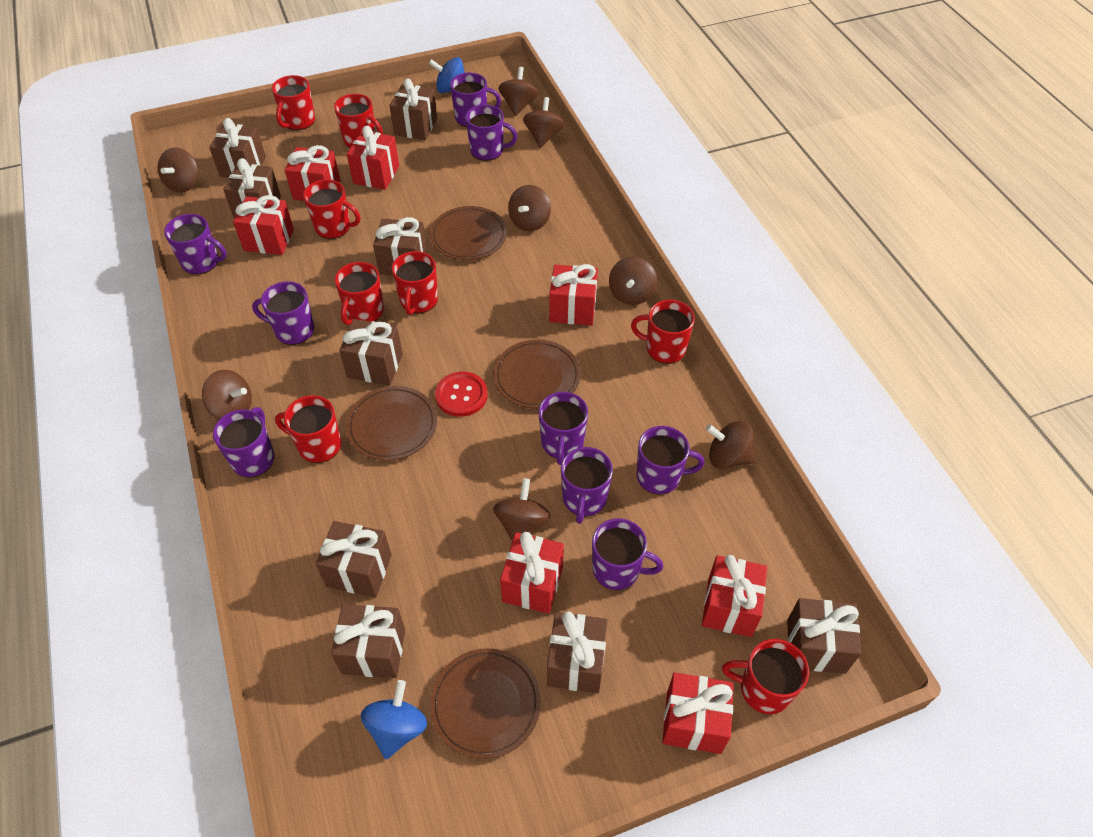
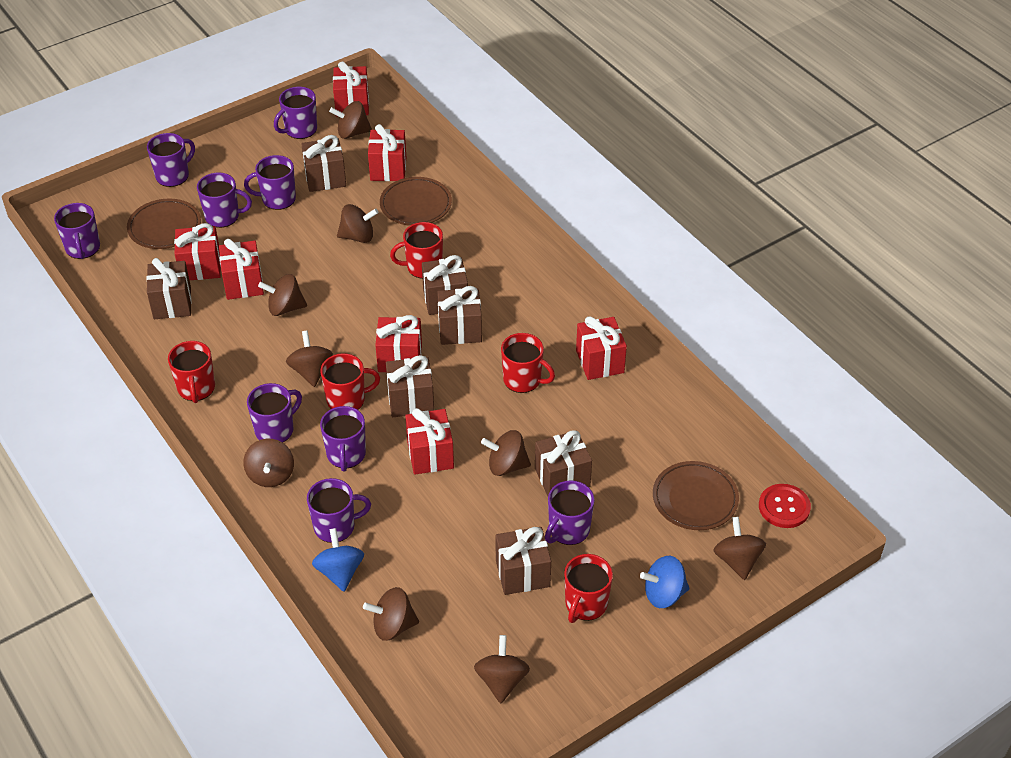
brown gift: 9 -> 7
brown plate: 4 -> 3
brown spinning top: 8 -> 9
red mug: 8 -> 5

